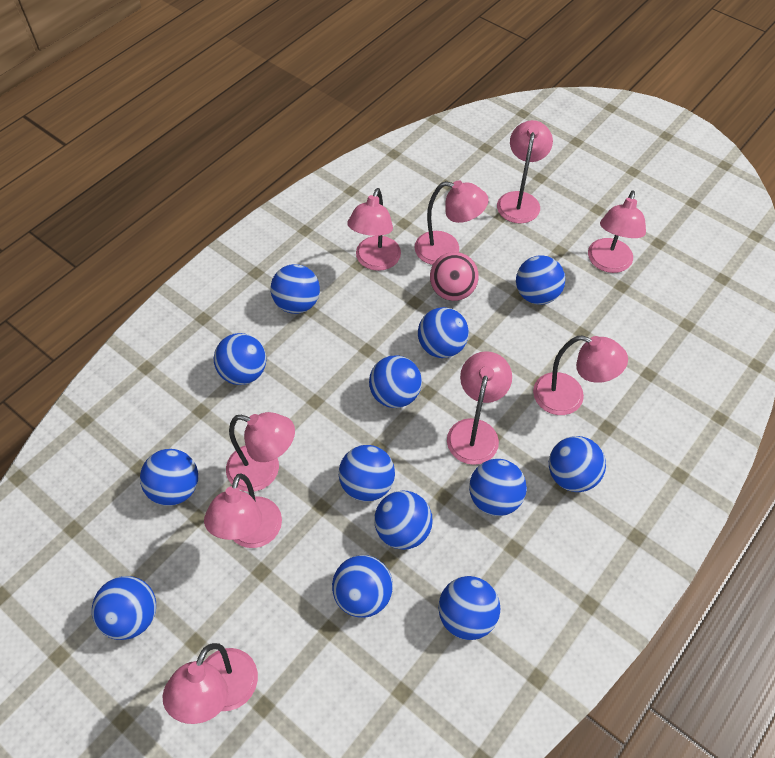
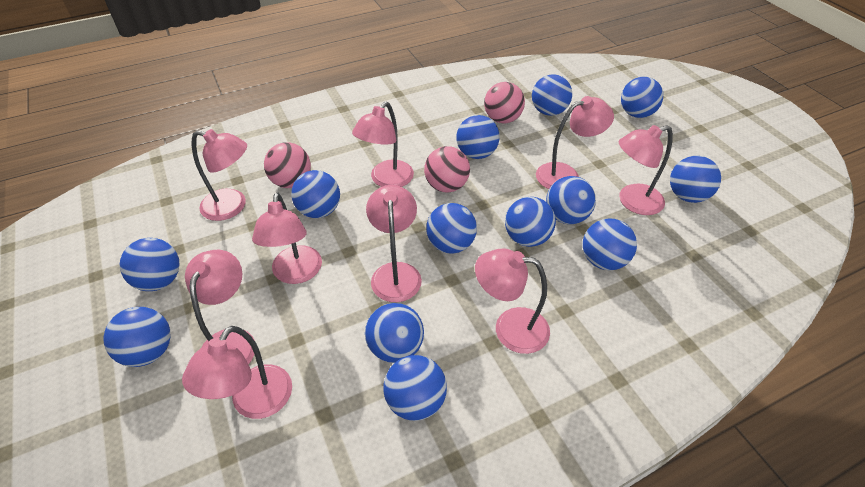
pink ball: 1 -> 3

